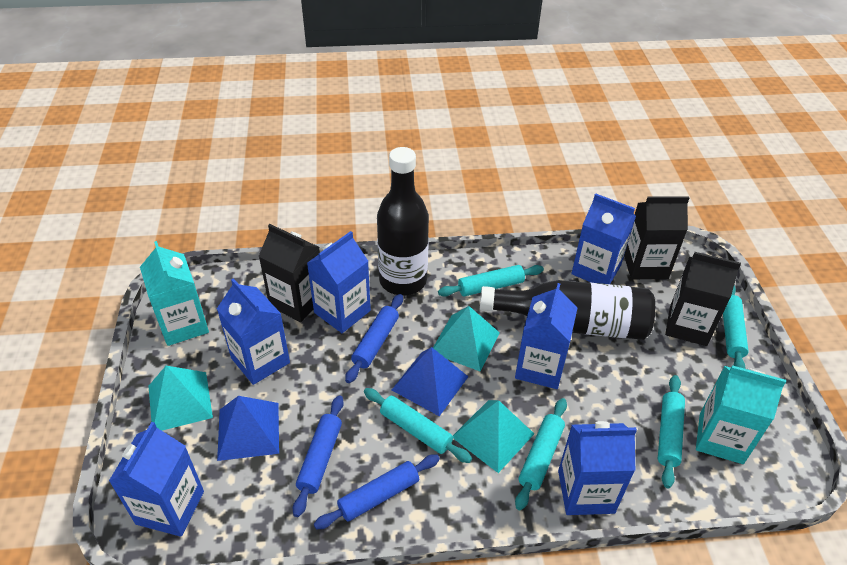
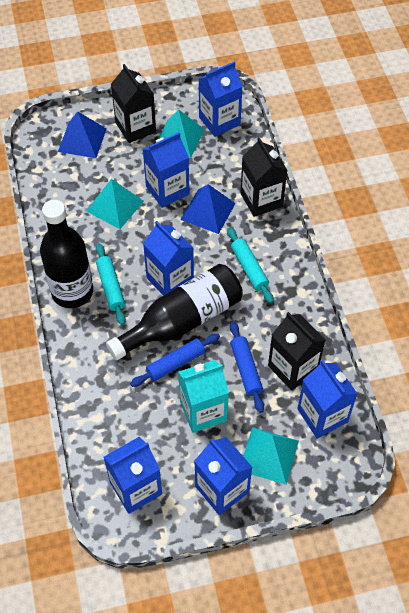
blue rolling pin: 3 -> 2
turquoise carton: 2 -> 1
turquoise rolling pin: 5 -> 2

